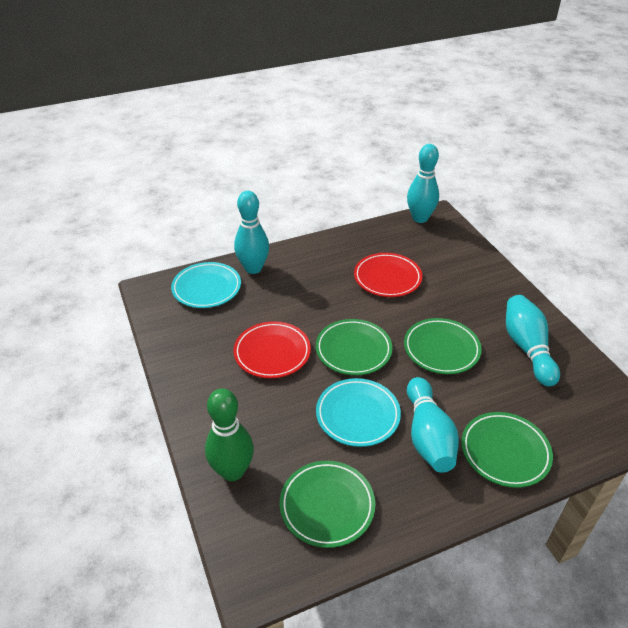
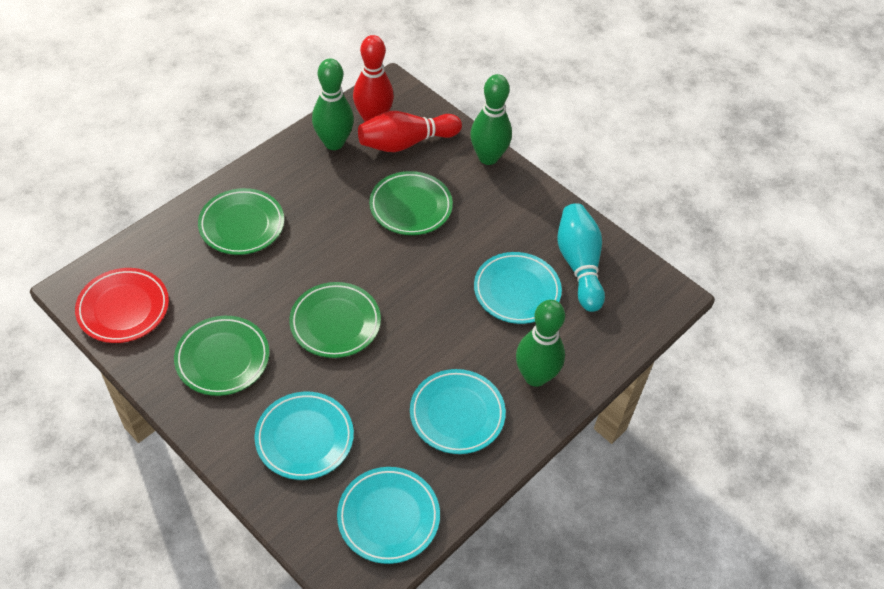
green bowling pin: 1 -> 3
red bowling pin: 0 -> 2
red plate: 2 -> 1
turquoise bowling pin: 4 -> 1
turquoise plate: 2 -> 4

